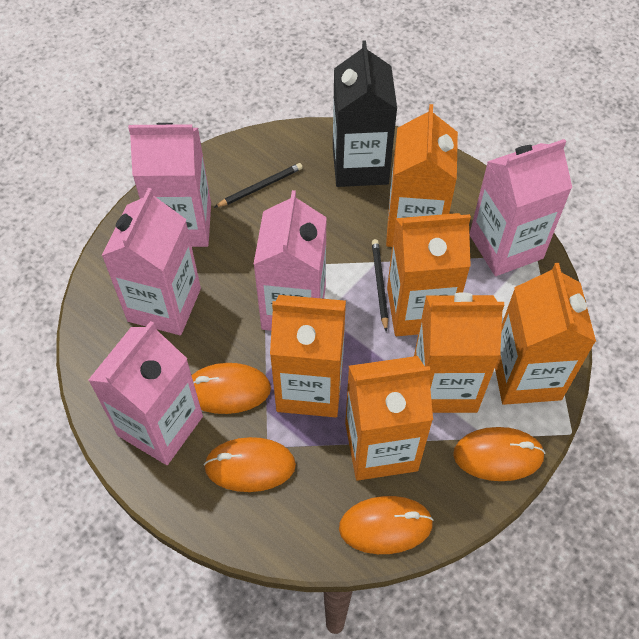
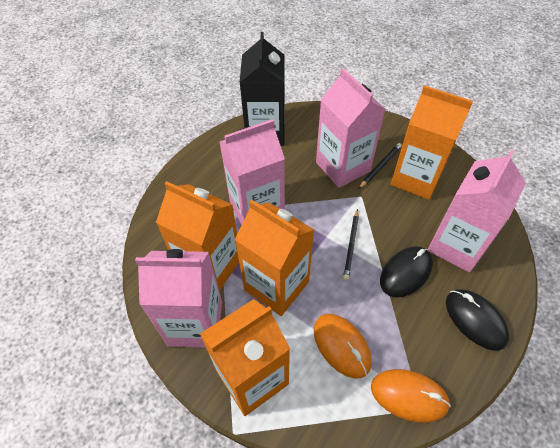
black mouse: 0 -> 2
orange carton: 6 -> 4
orange mouse: 4 -> 2
pink carton: 5 -> 4

